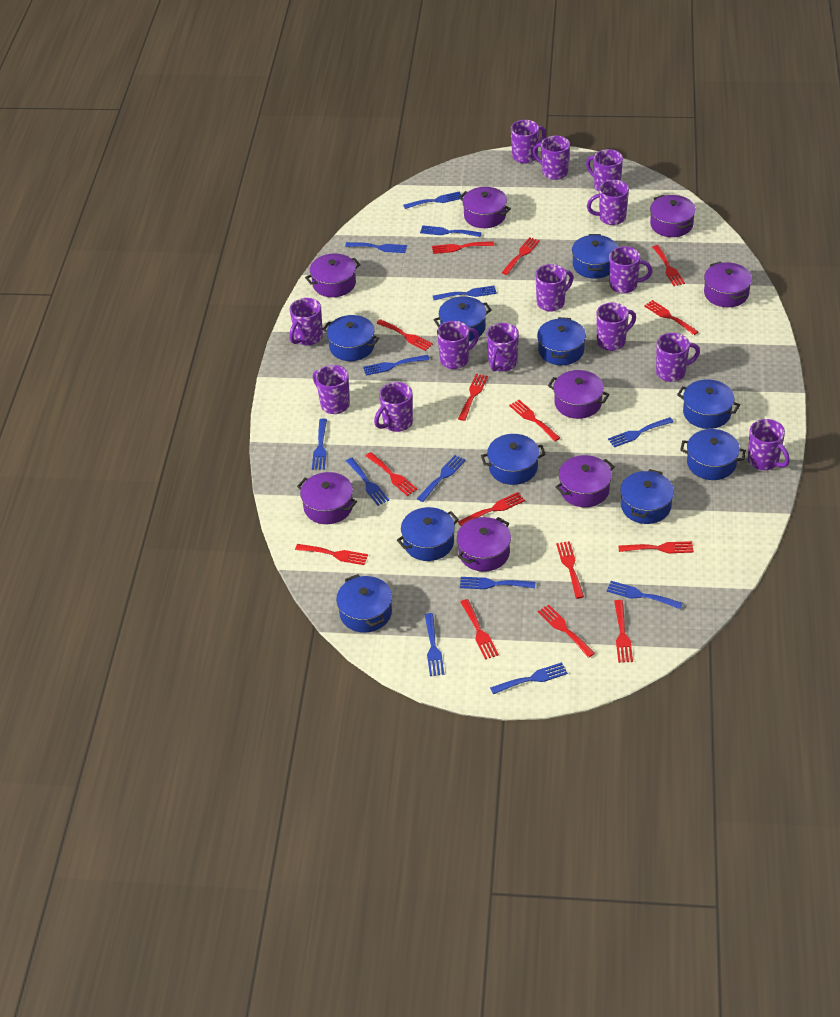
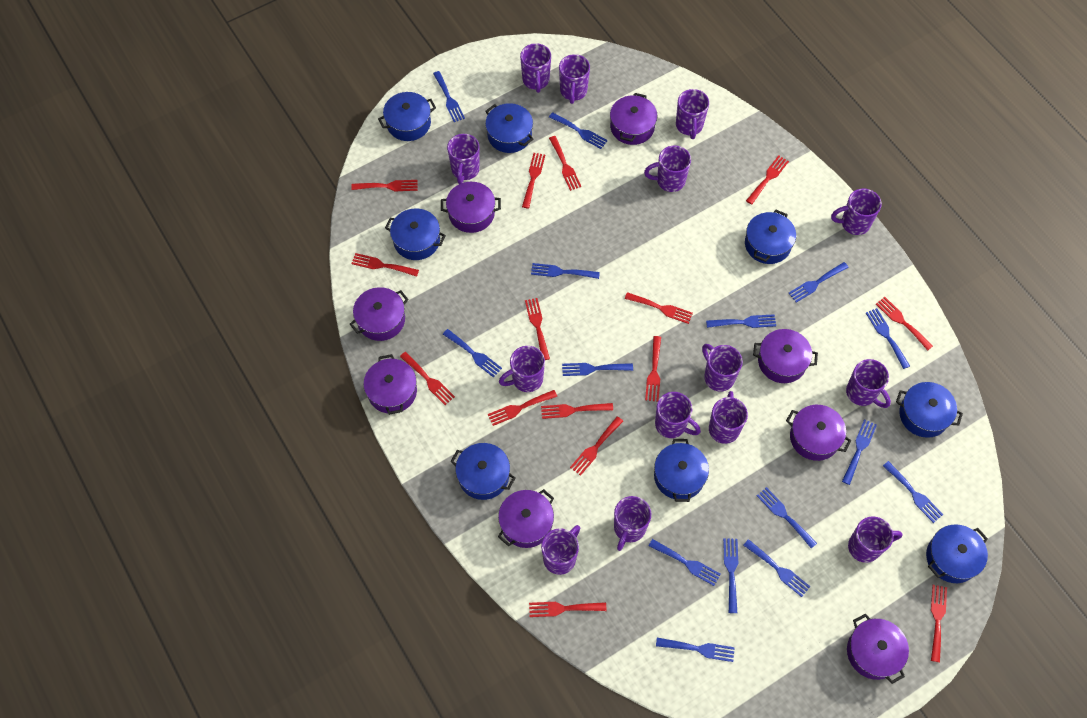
blue fork: 13 -> 15
blue pot: 10 -> 8

